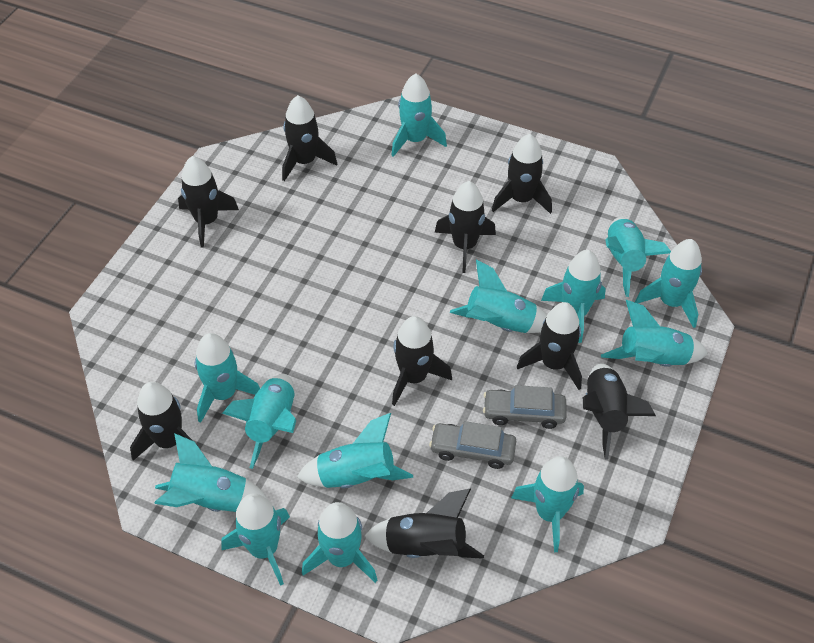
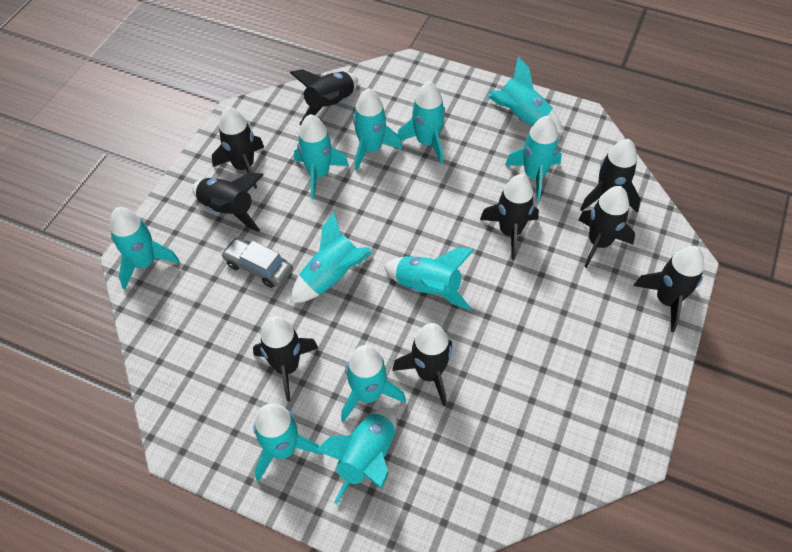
grey car: 2 -> 1
turquoise rocket: 13 -> 11

